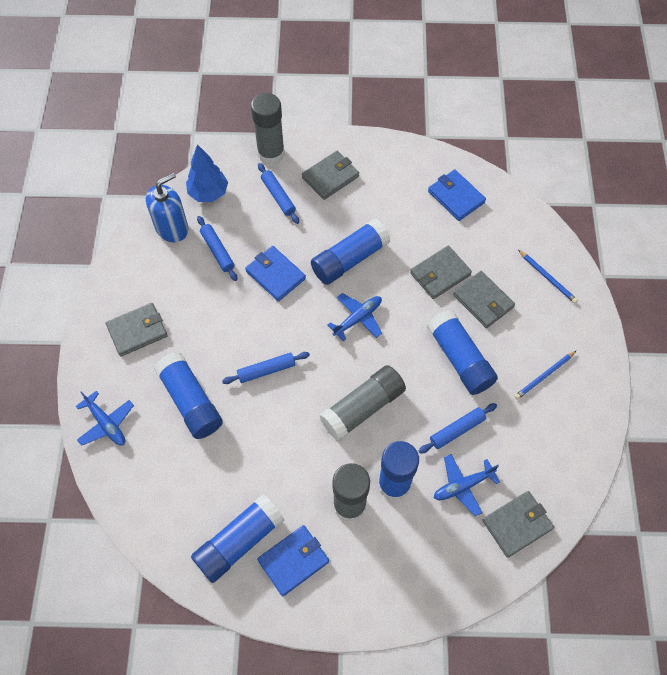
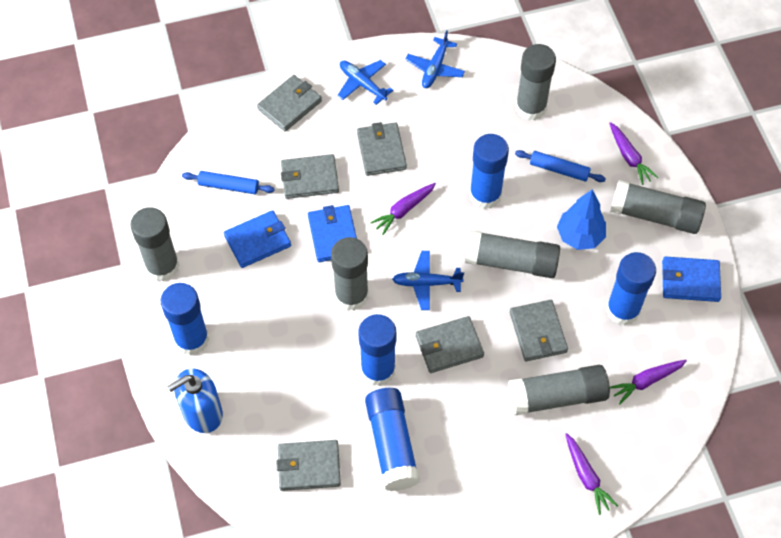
blue pencil: 2 -> 0
blue rolling pin: 4 -> 2
grey glue stick: 3 -> 6
grey wallet: 5 -> 6
purple carrot: 0 -> 4

